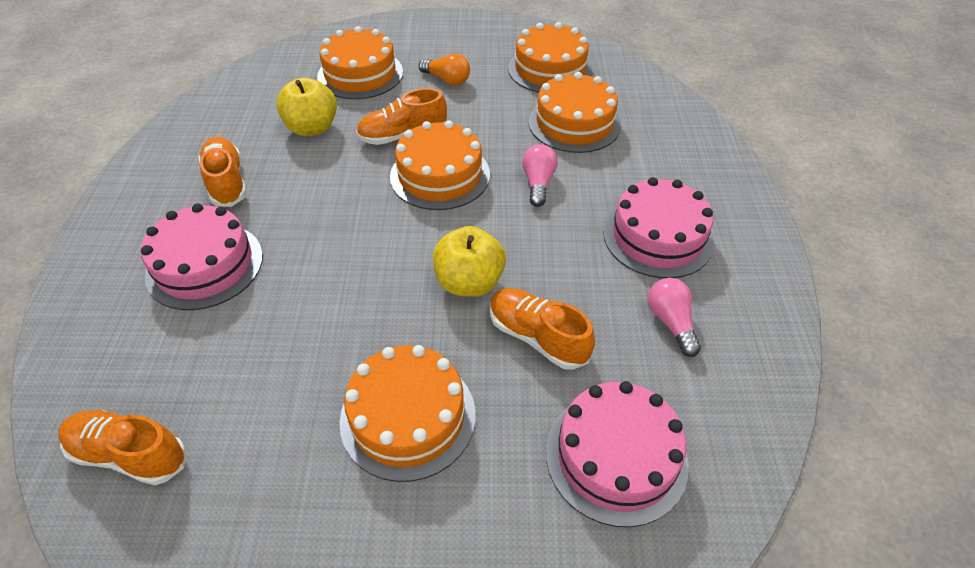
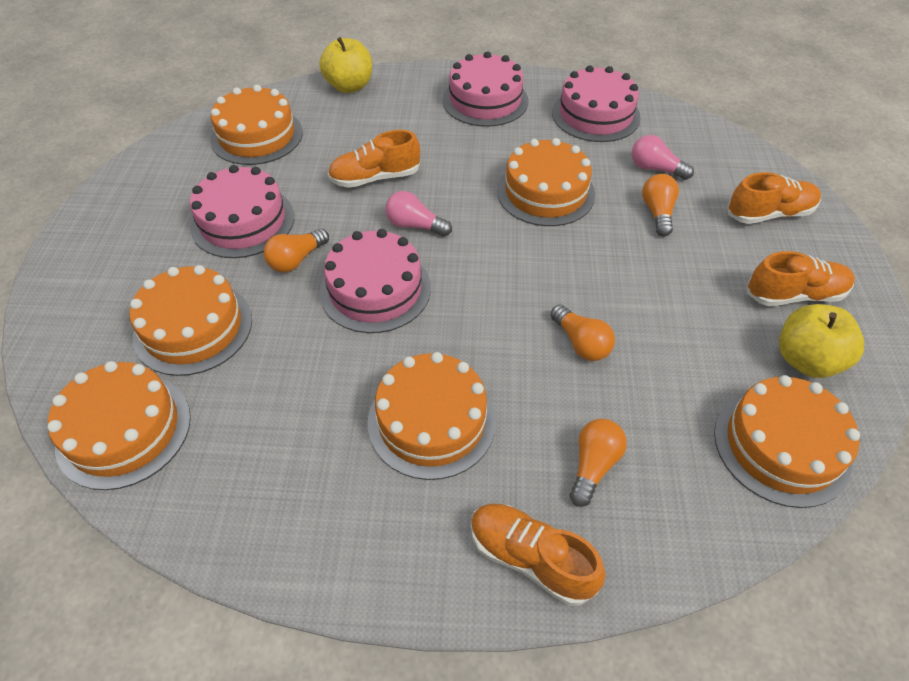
orange cake: 5 -> 6
orange light bulb: 1 -> 4
pink cake: 3 -> 4

